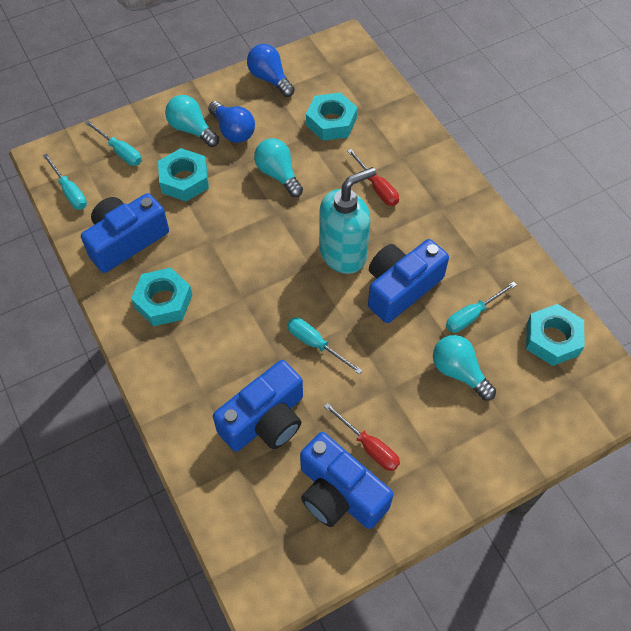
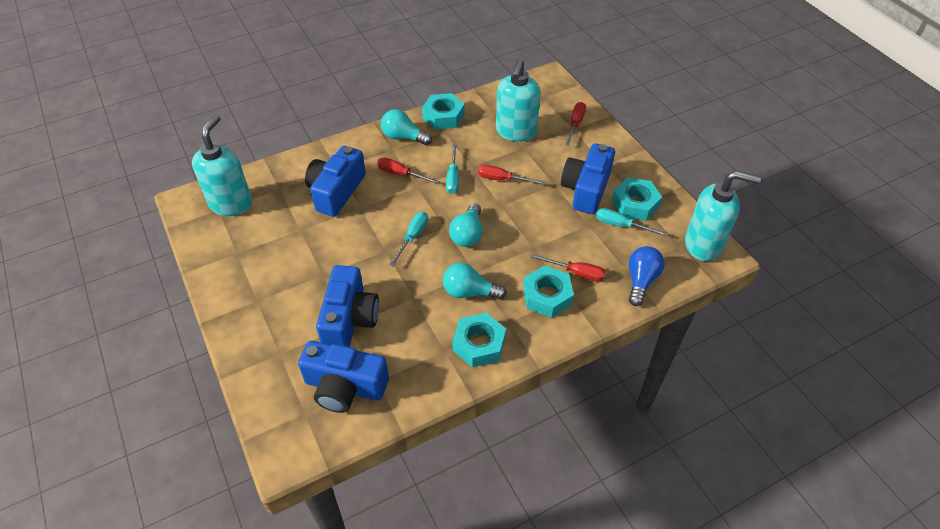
blue light bulb: 2 -> 1
red screwdriver: 2 -> 4
turquoise screwdriver: 4 -> 3
turquoise soap dispenser: 1 -> 3

